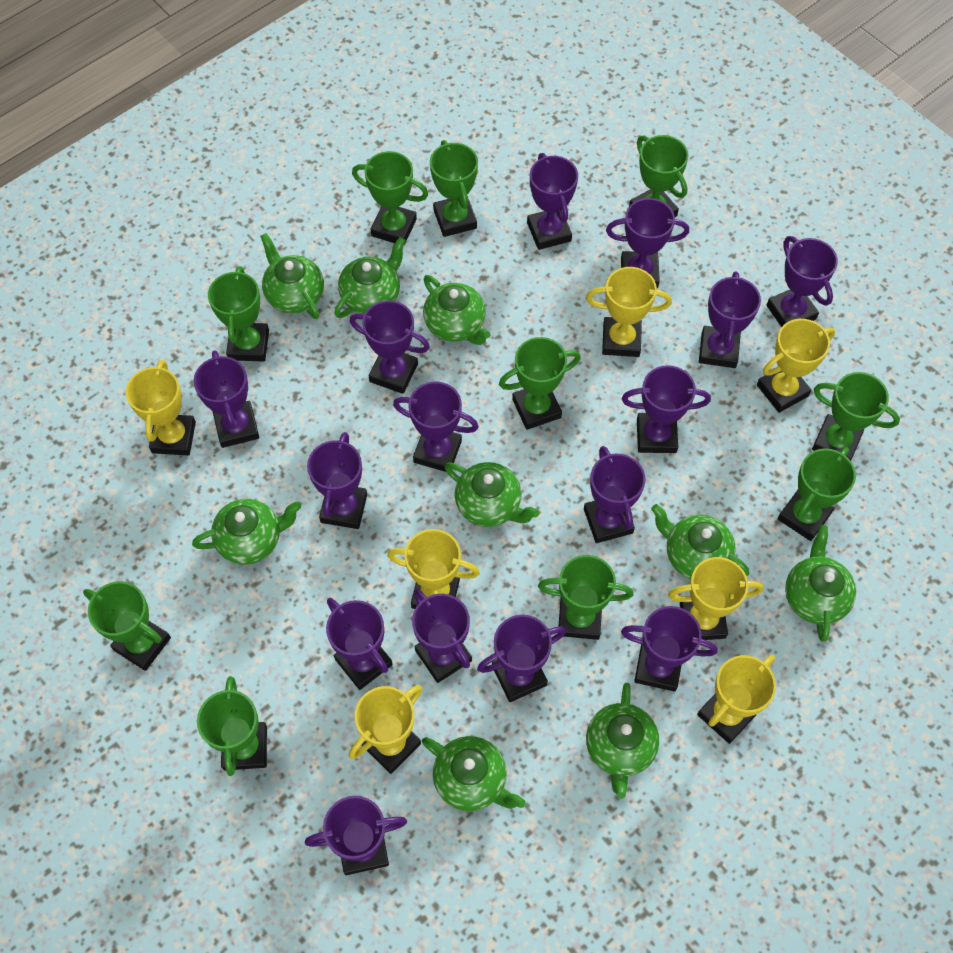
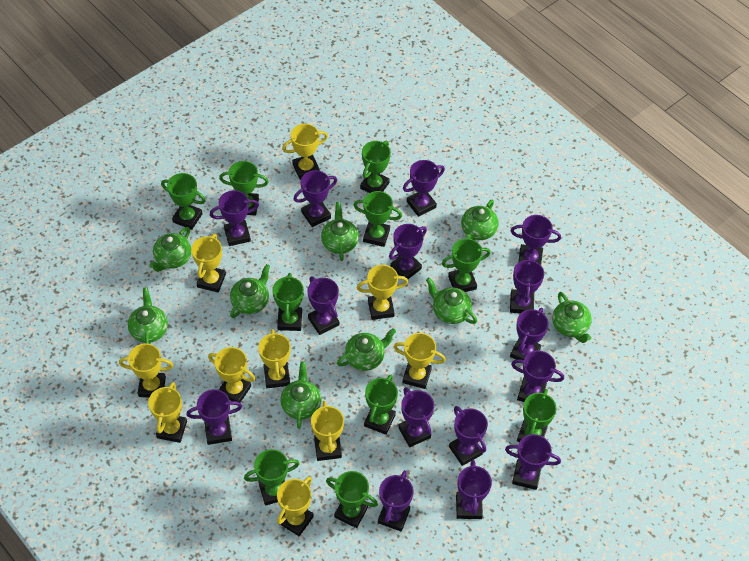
yellow trophy: 7 -> 10

